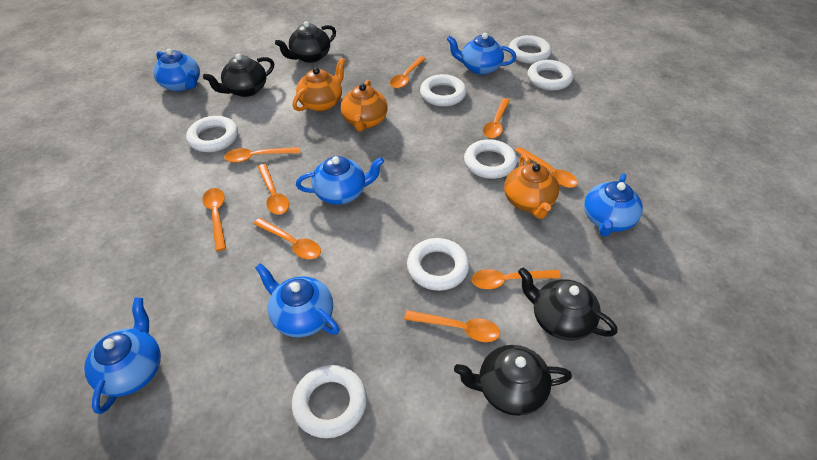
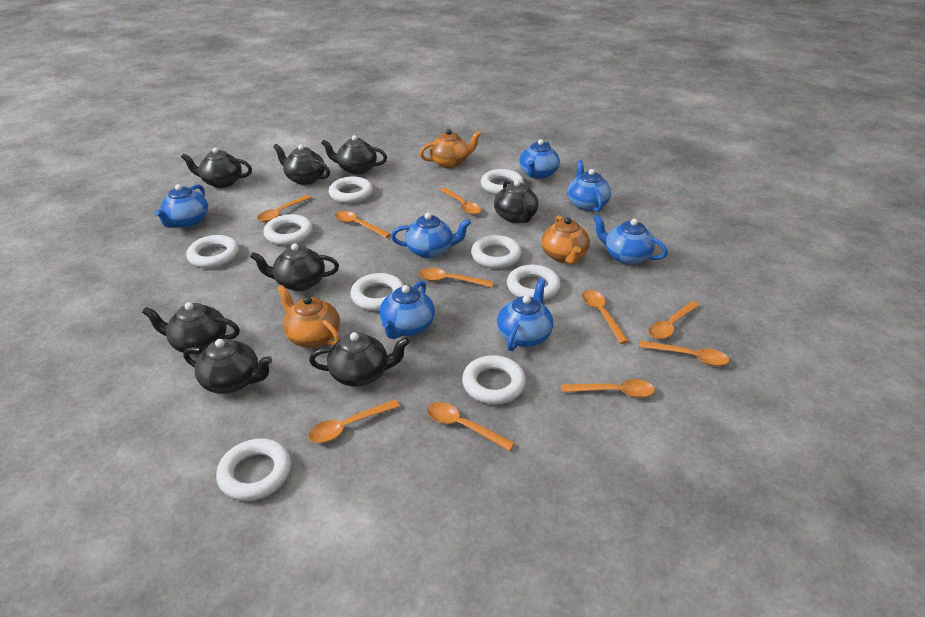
black teapot: 4 -> 8
blue teapot: 6 -> 7
orange spoon: 9 -> 10
white ring: 7 -> 9

